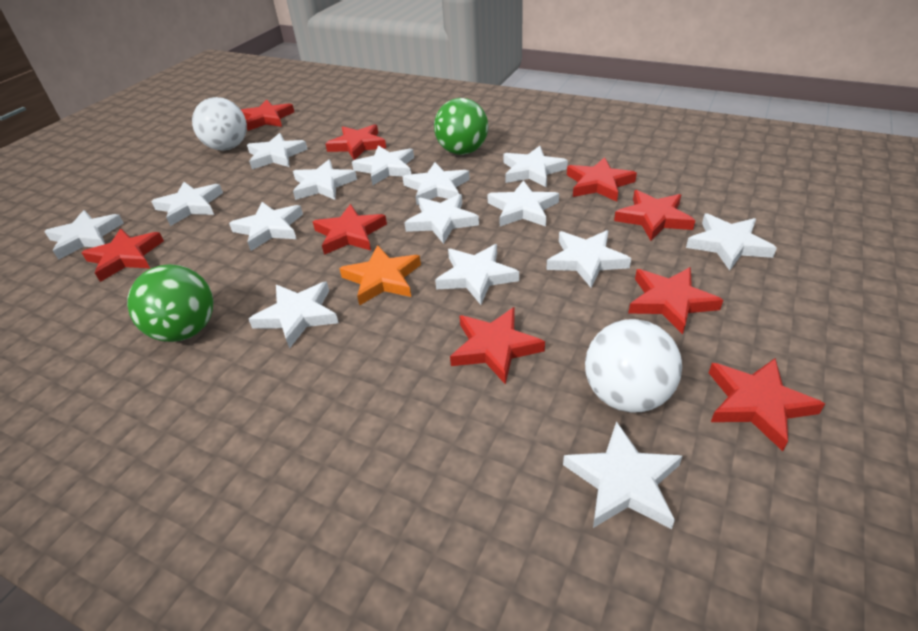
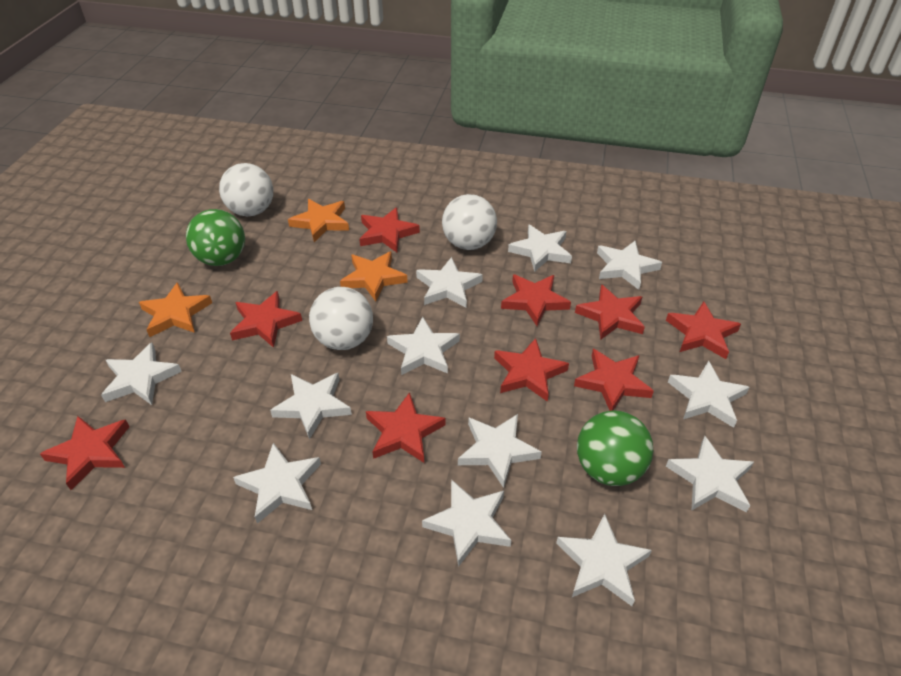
orange star: 1 -> 3
white ball: 2 -> 3
white star: 15 -> 12

